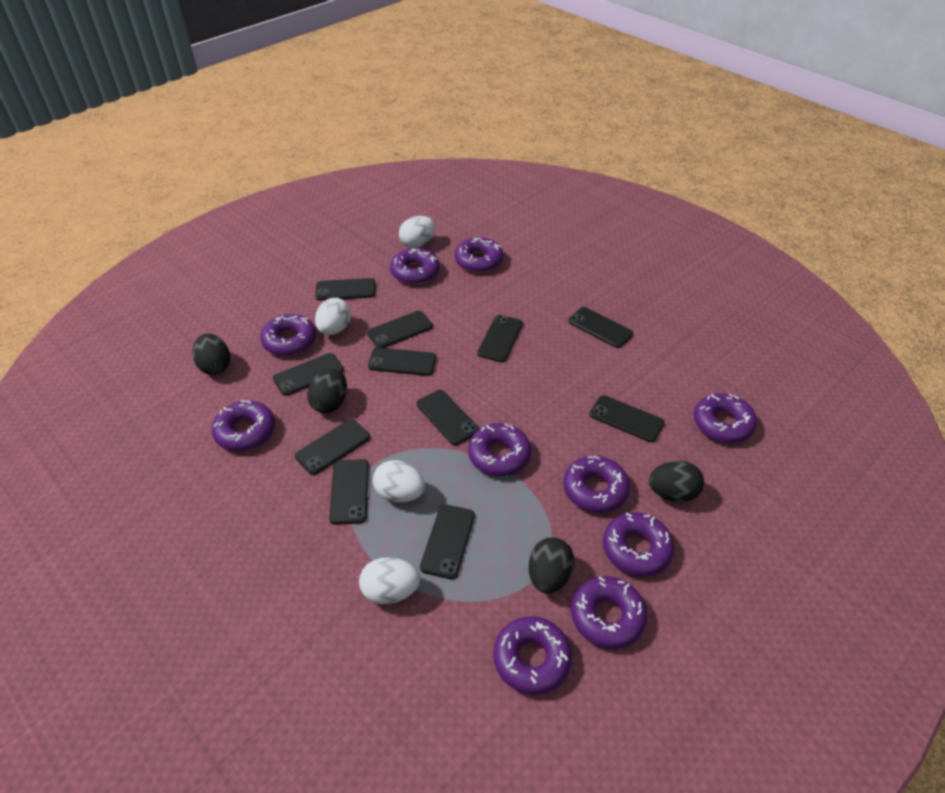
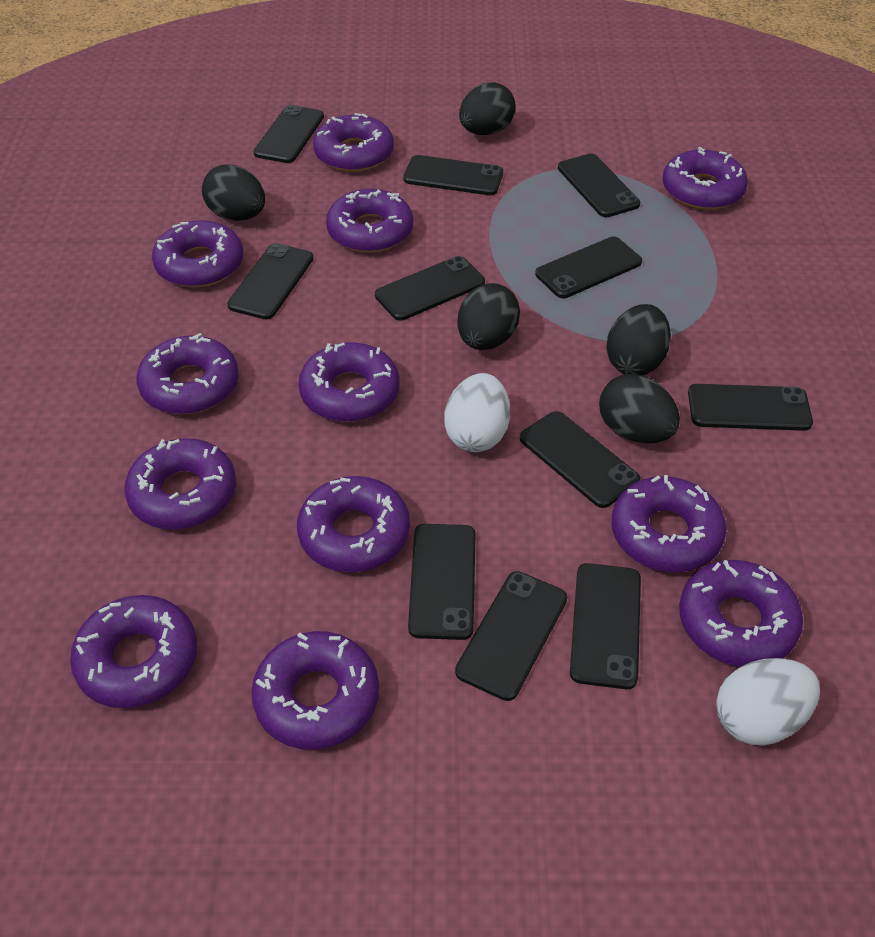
black egg: 4 -> 5
purple donut: 10 -> 12
white egg: 4 -> 2

